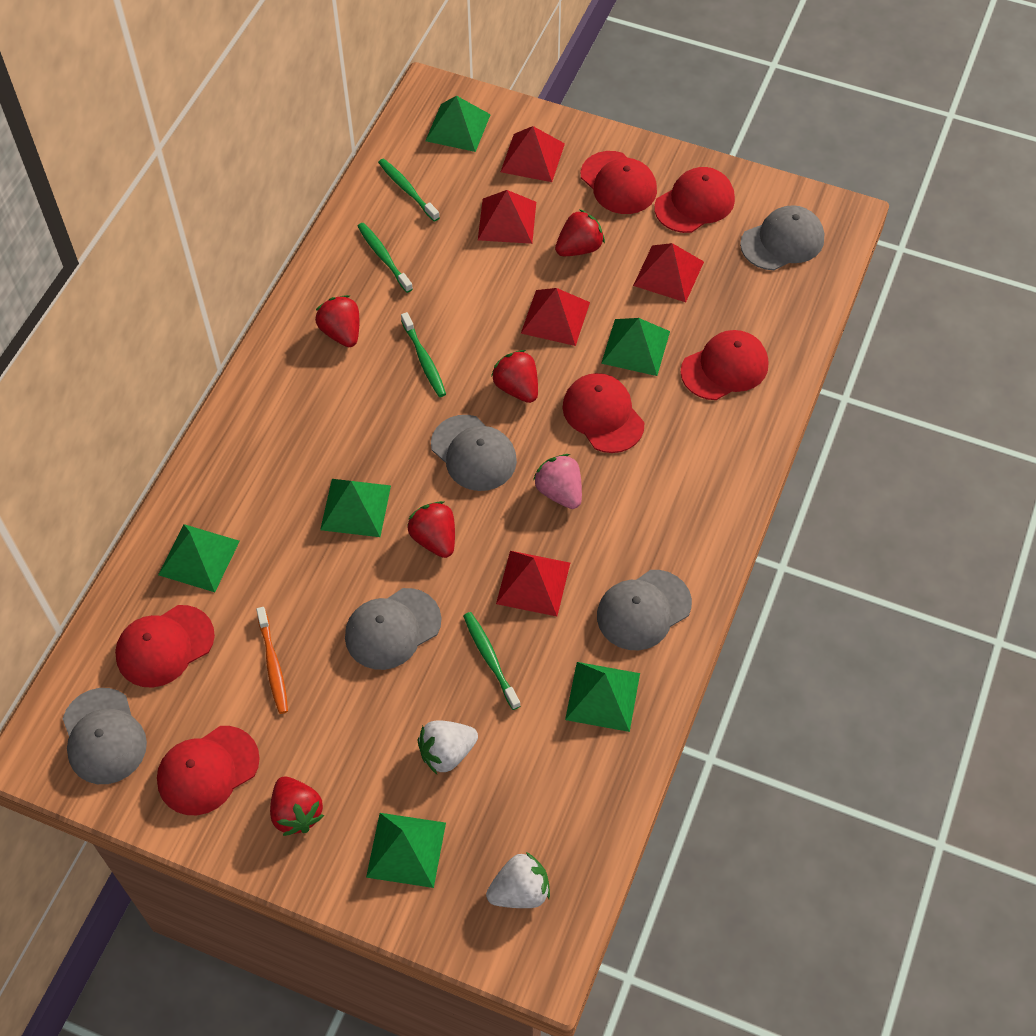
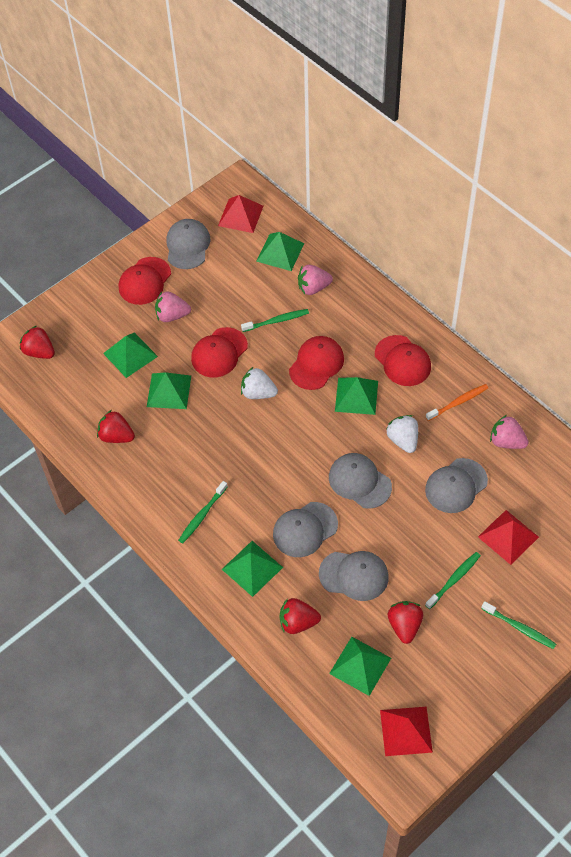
pink strawberry: 1 -> 3
red cap: 6 -> 4
red pyramid: 5 -> 3
red strawberry: 5 -> 4

